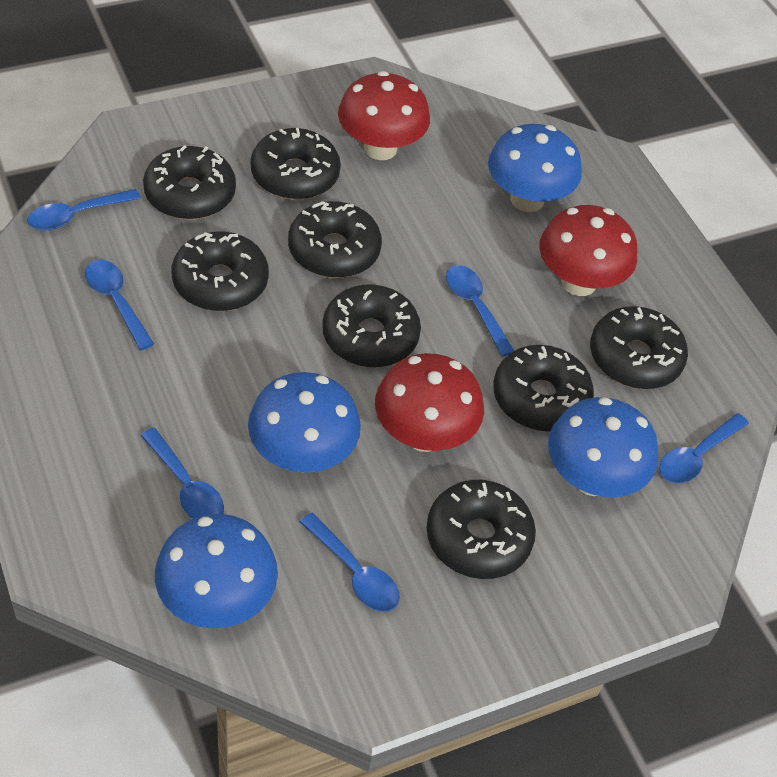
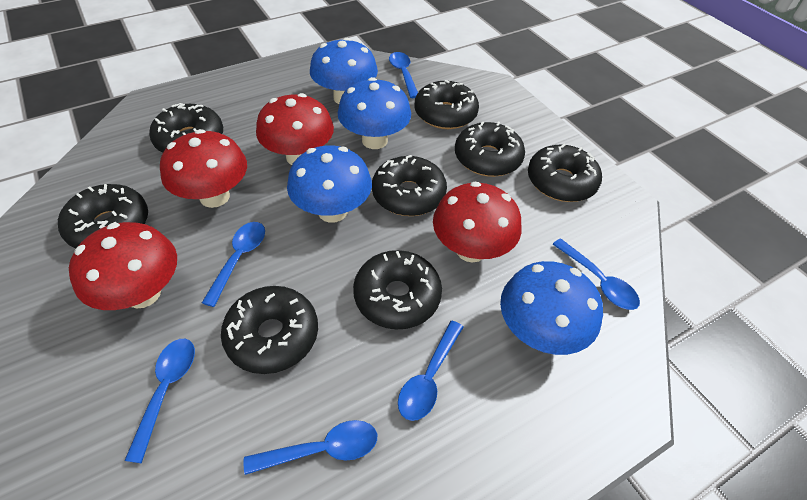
red mushroom: 3 -> 4

